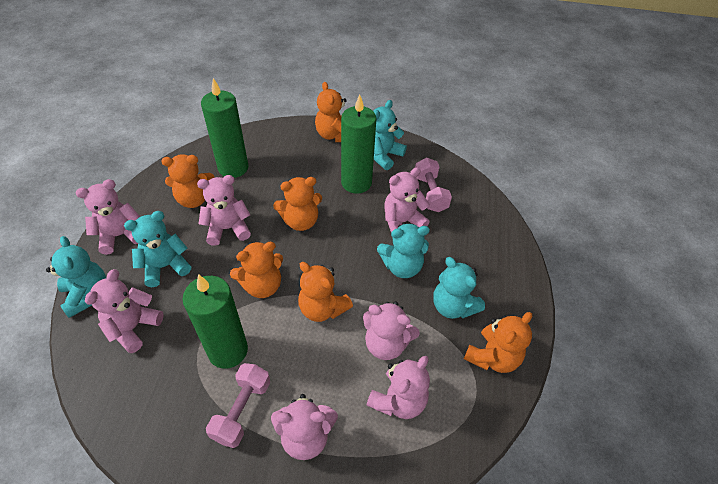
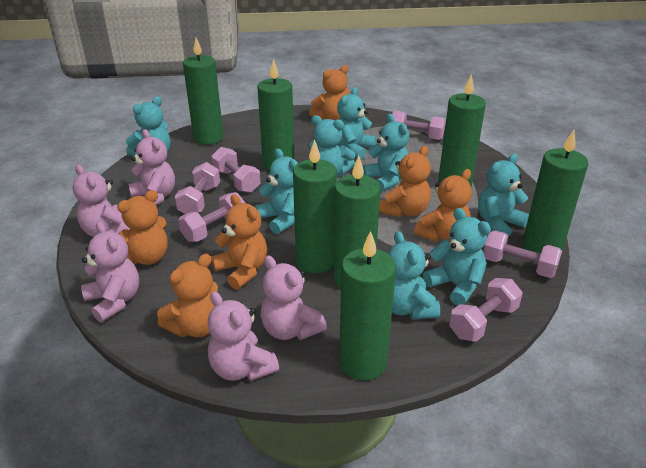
green candle: 3 -> 7
pink dumbbell: 2 -> 6
pink teddy bear: 7 -> 5
turquoise teddy bear: 5 -> 8

